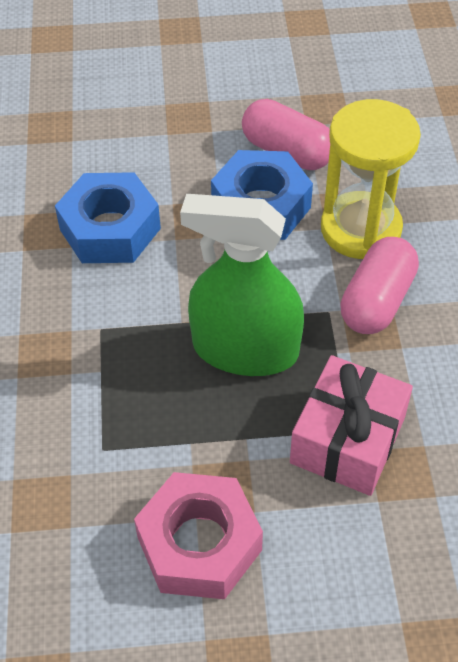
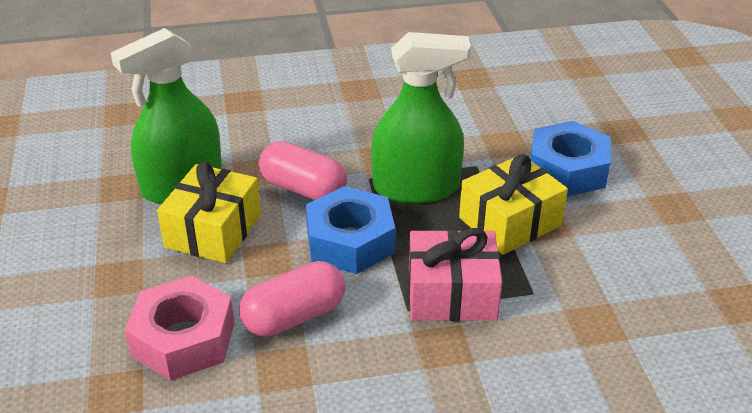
green spray bottle: 1 -> 2
yellow gift: 0 -> 2
yellow hourglass: 1 -> 0

